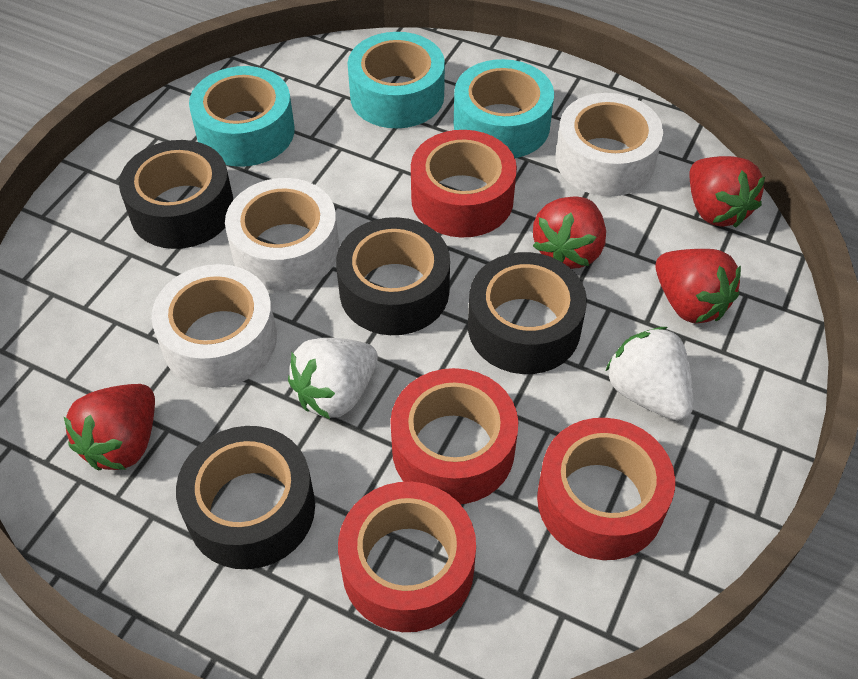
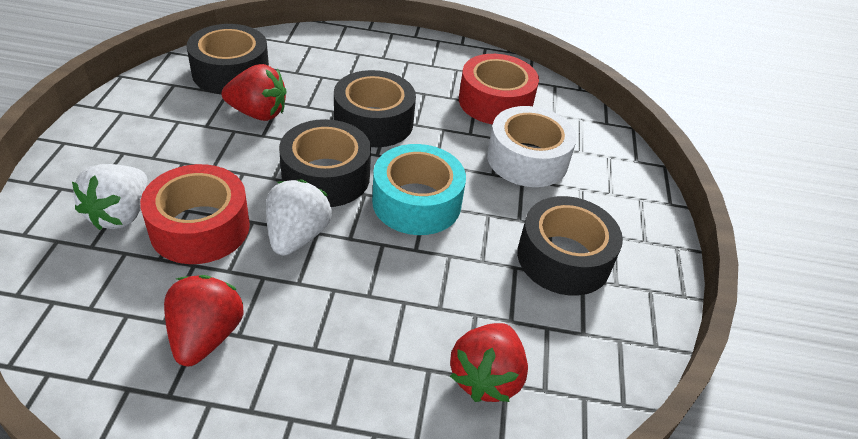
red strawberry: 4 -> 3
red tape: 4 -> 2
turquoise tape: 3 -> 1
white tape: 3 -> 1

